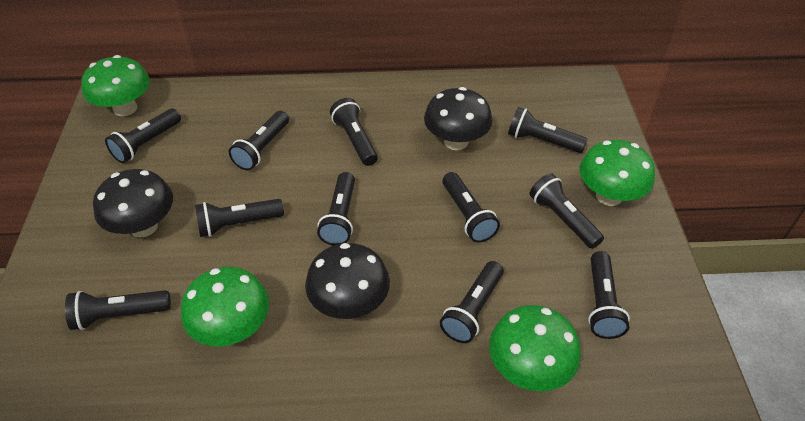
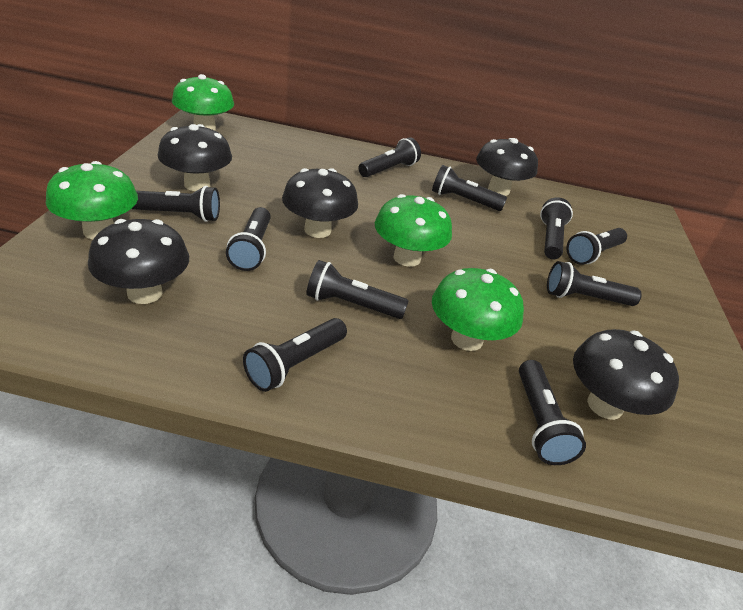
black flashlight: 11 -> 10
black mushroom: 3 -> 5

